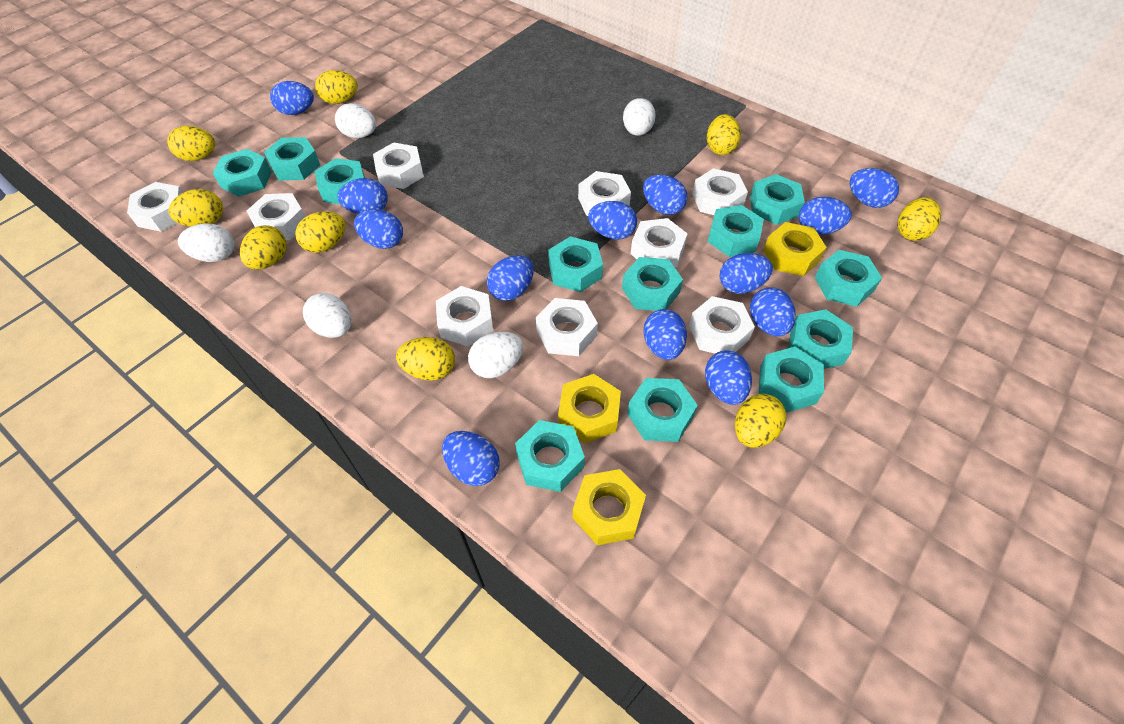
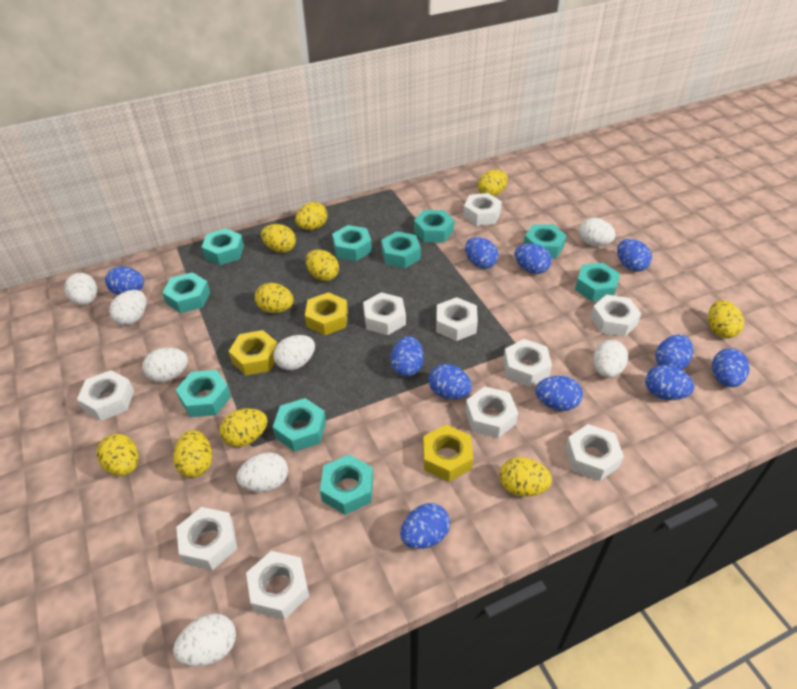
blue egg: 13 -> 11
turquoise nut: 12 -> 10
white egg: 5 -> 8
white nut: 9 -> 10
yellow egg: 9 -> 10

